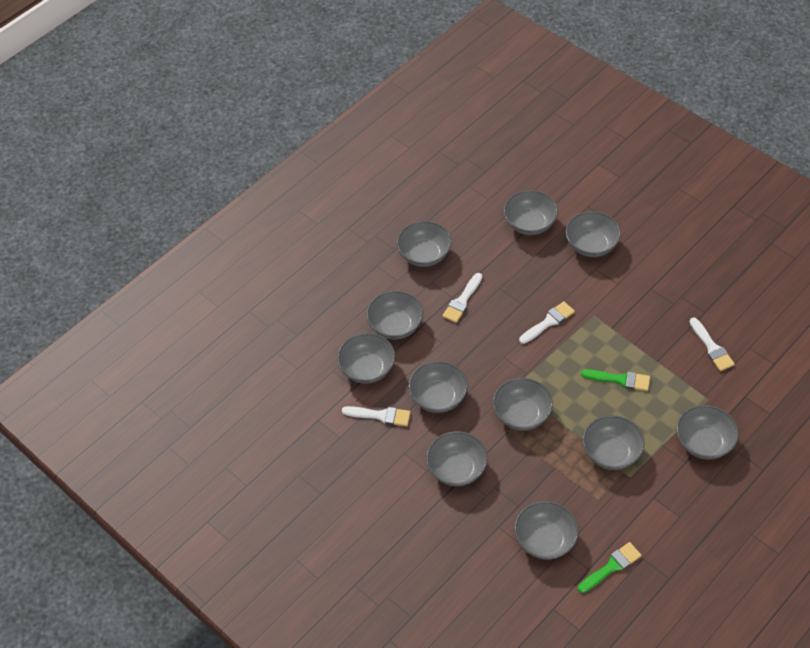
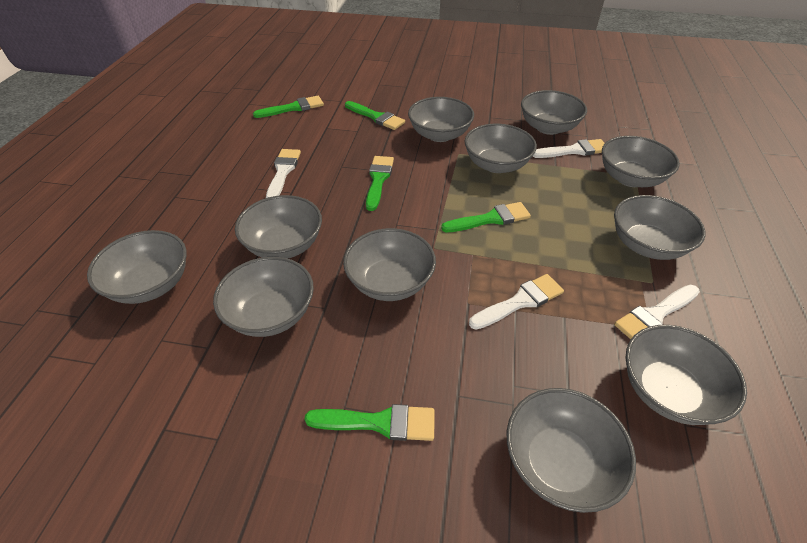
green brush: 2 -> 5

